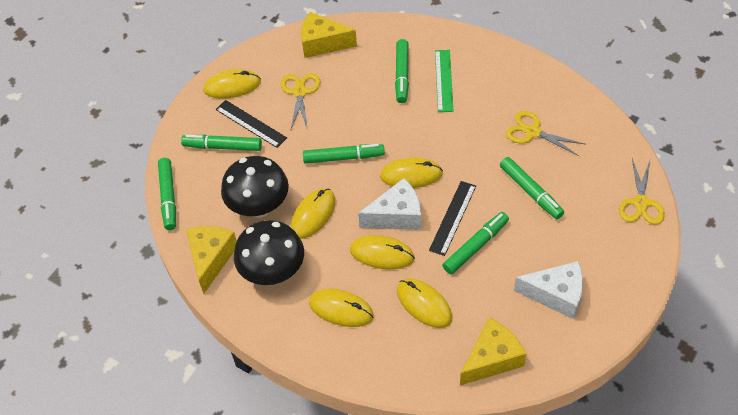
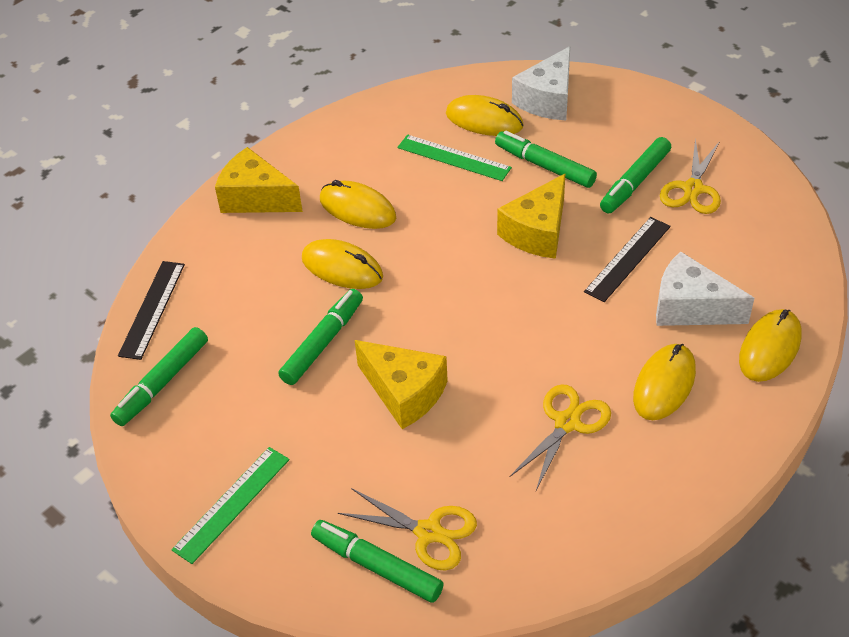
black mushroom: 2 -> 0
green marker: 6 -> 5
green ruler: 1 -> 2
yellow mouse: 6 -> 5

